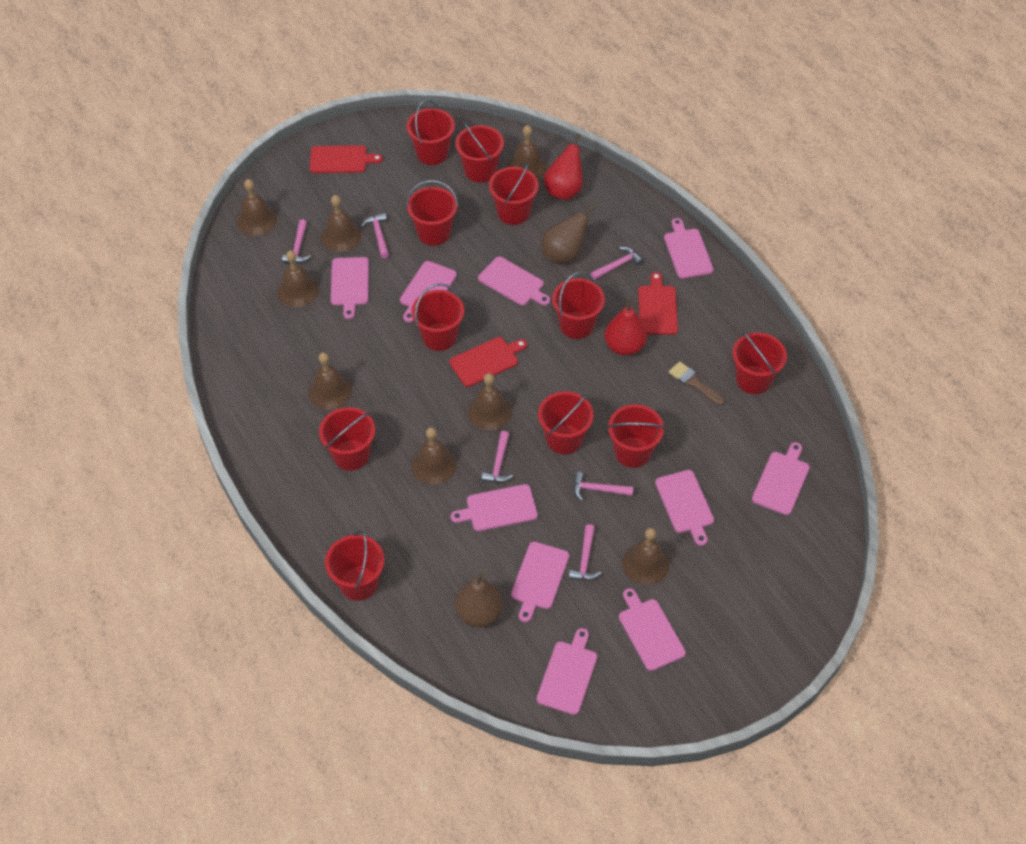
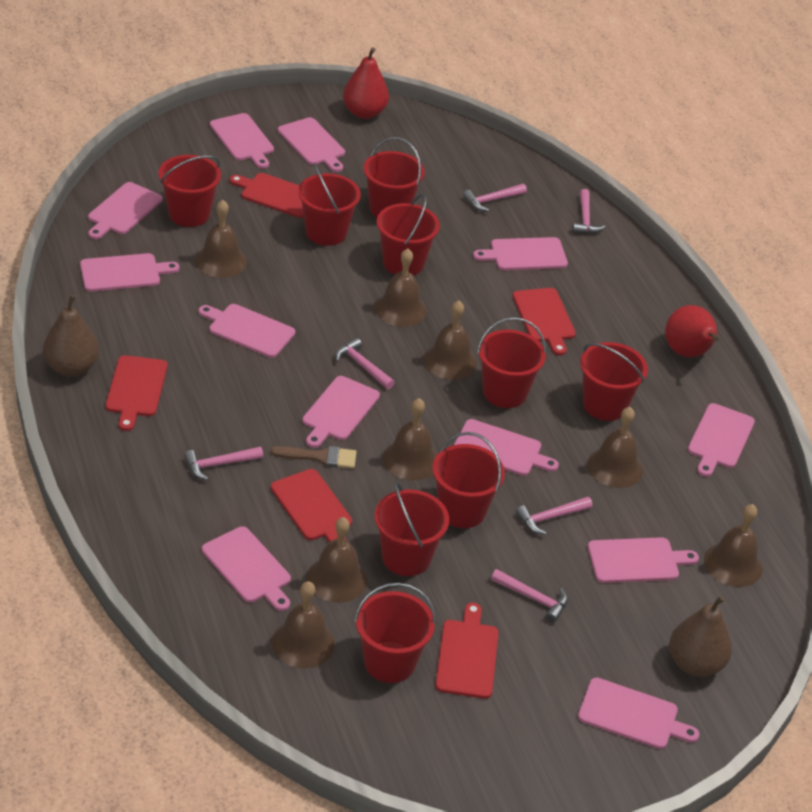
pink cutting board: 10 -> 12
red bucket: 11 -> 9
red cutting board: 3 -> 5

